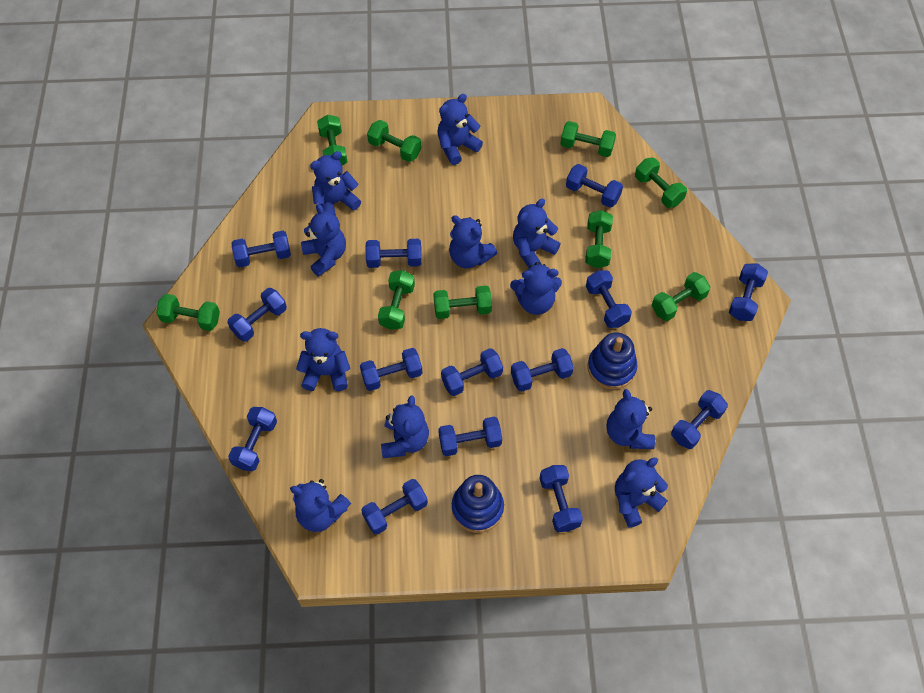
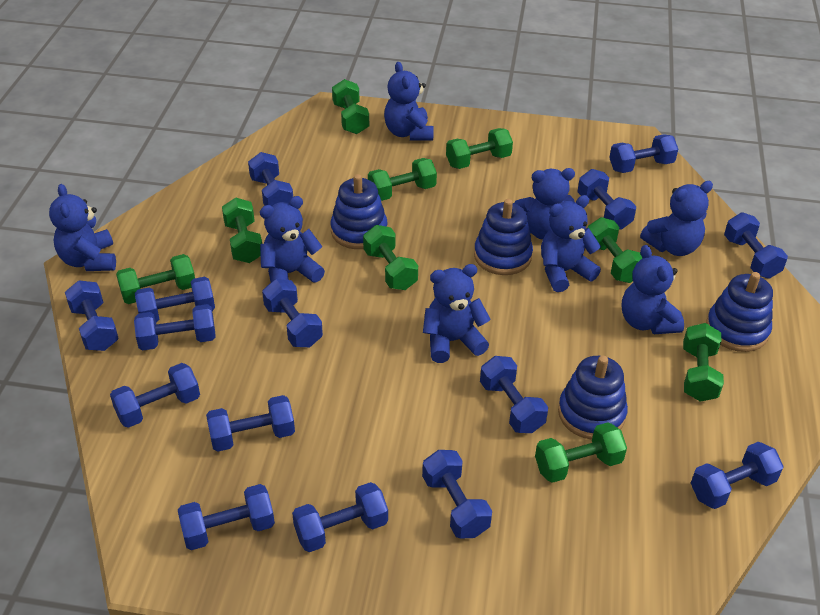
blue dumbbell: 14 -> 15
blue stacking toy: 2 -> 4
blue teddy bear: 11 -> 8

